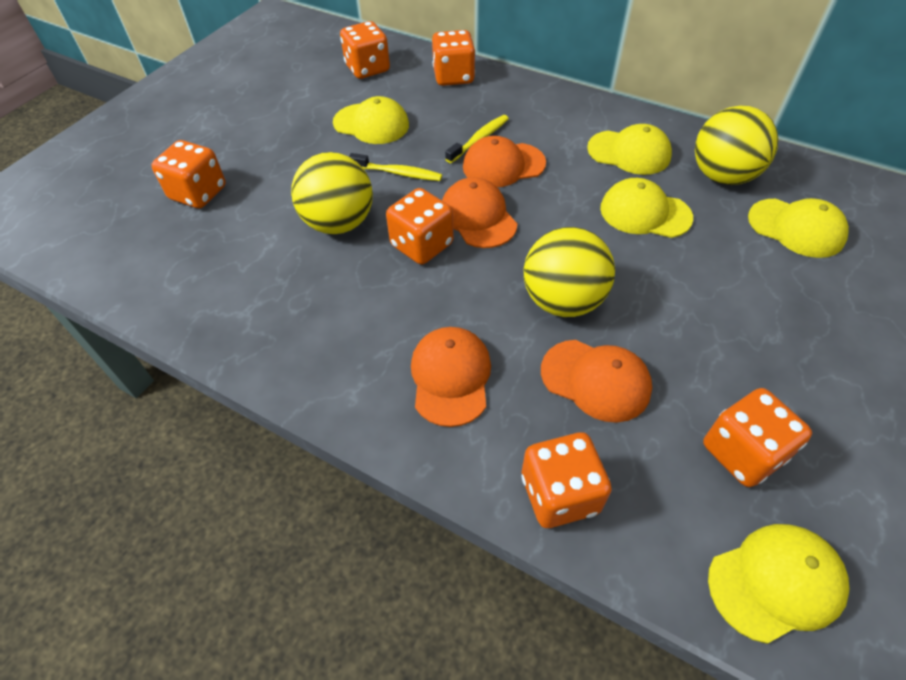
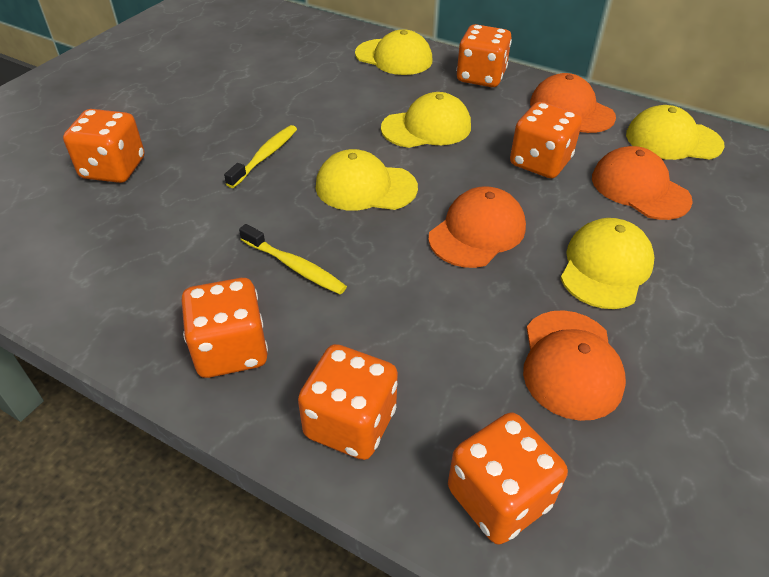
yellow ball: 3 -> 0

